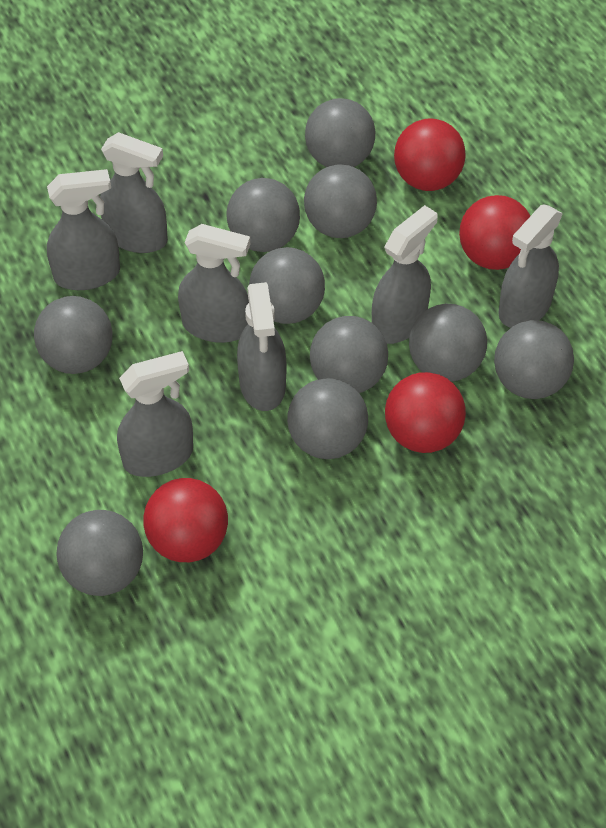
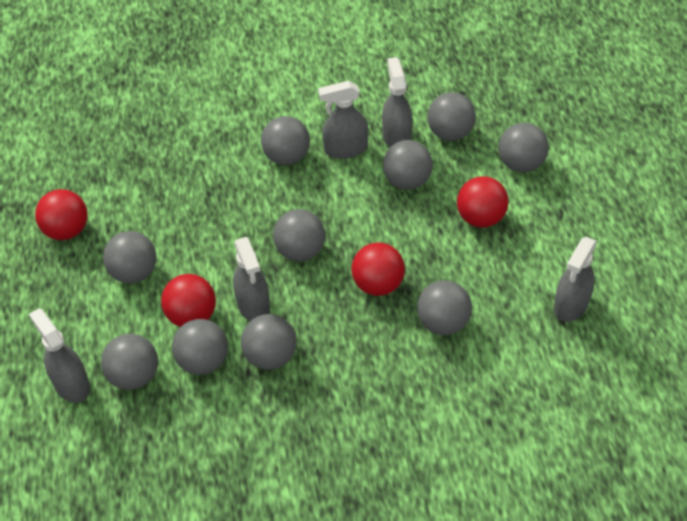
grey spray bottle: 7 -> 5

